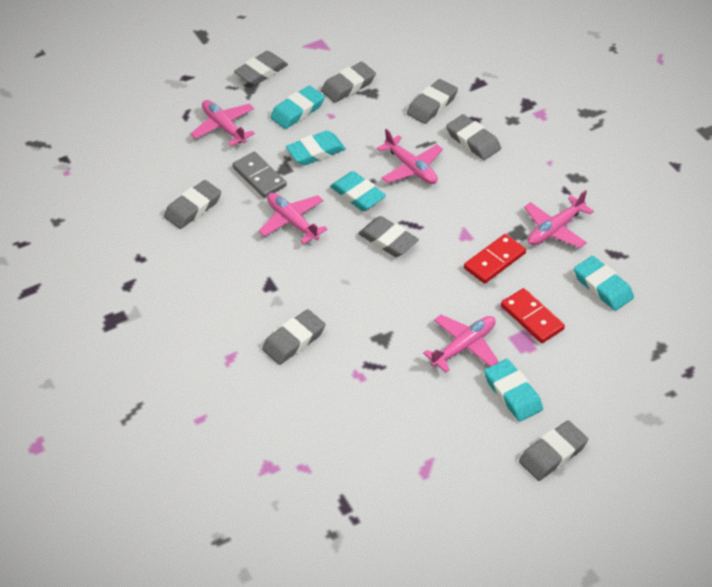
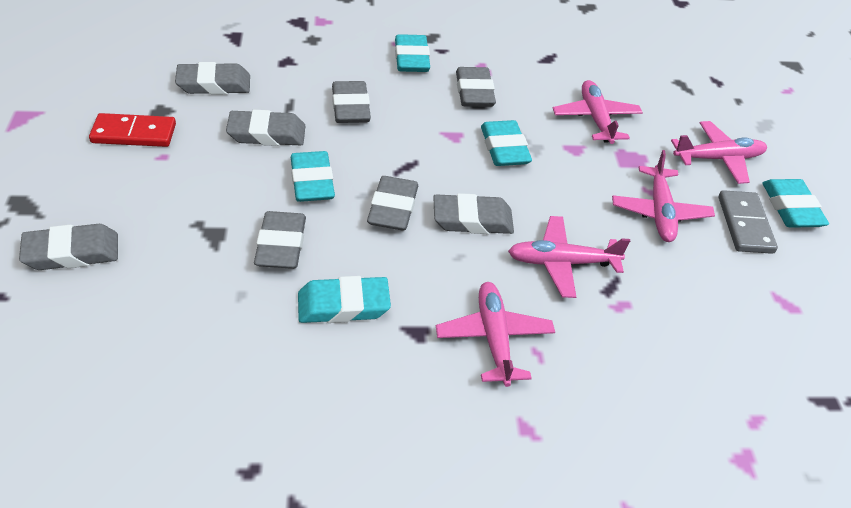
red domino: 2 -> 1

